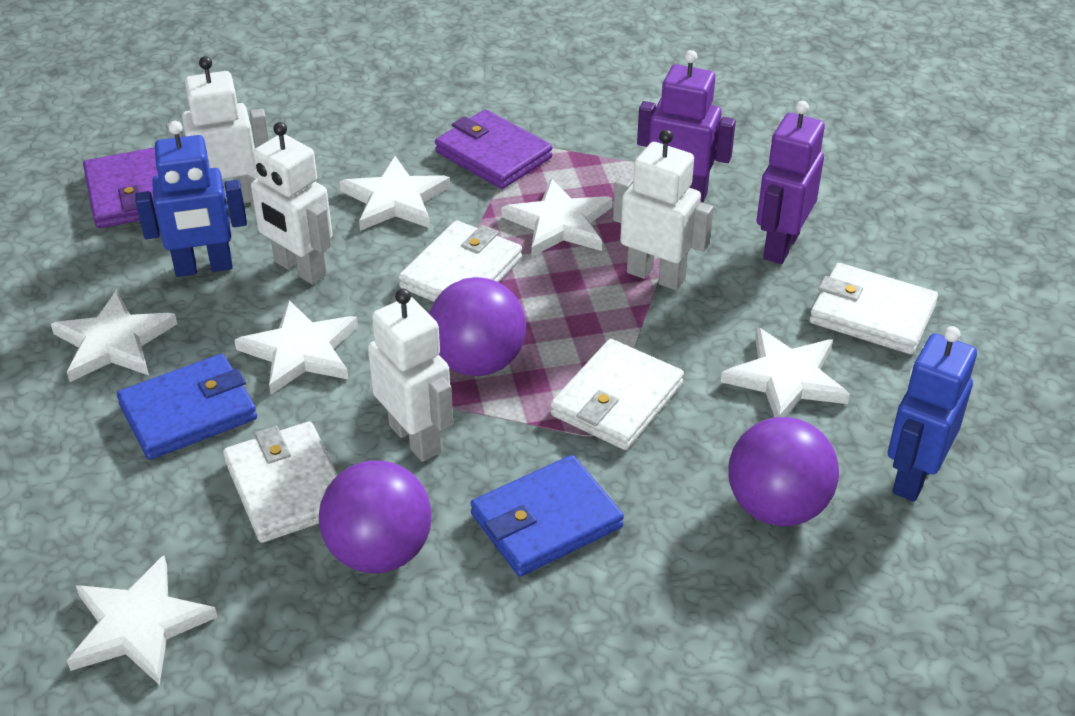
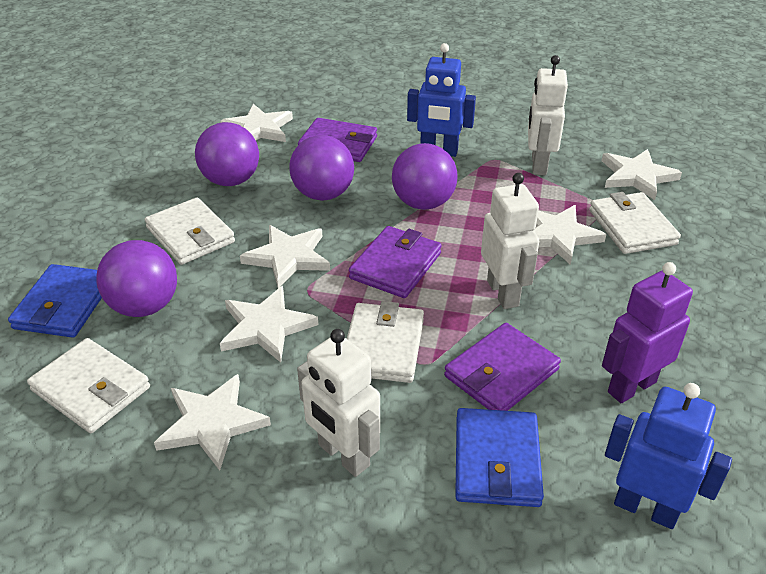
purple ball: 3 -> 4
purple robot: 2 -> 1
purple wallet: 2 -> 3
white robot: 4 -> 3

